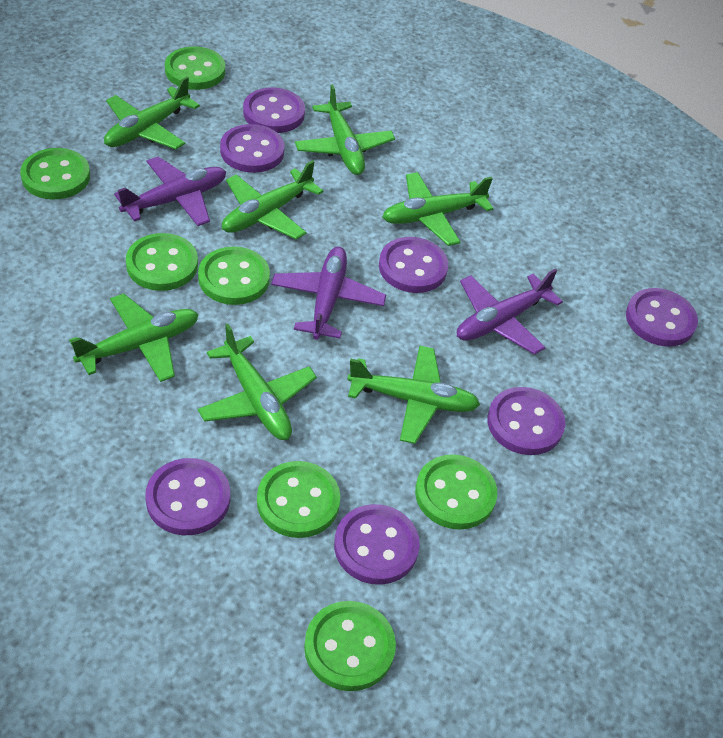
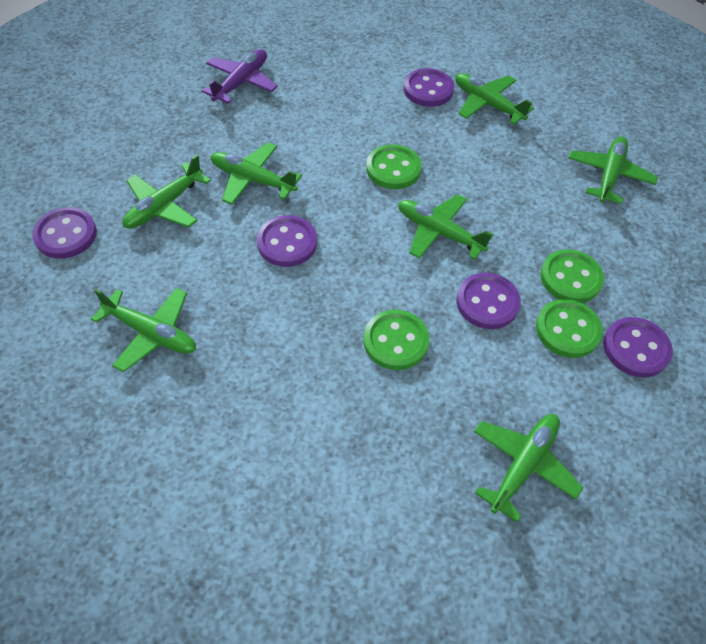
green button: 7 -> 4
purple button: 7 -> 5
purple plane: 3 -> 1

